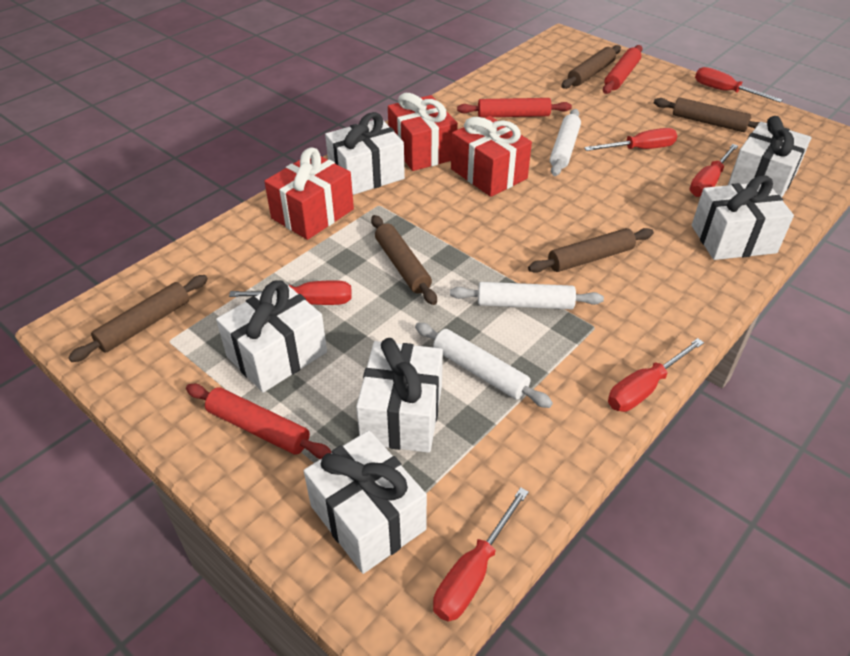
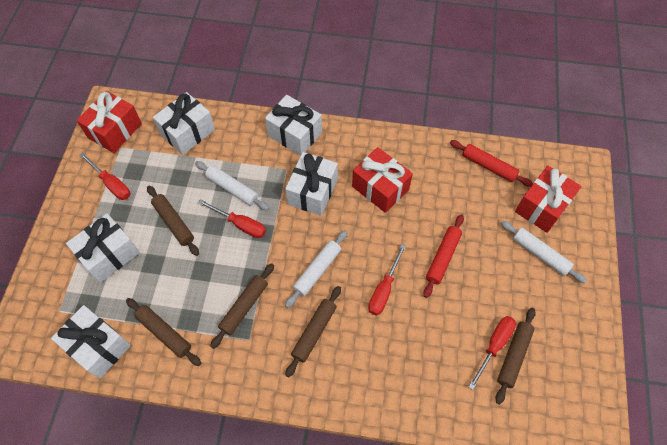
red rolling pin: 3 -> 2
red screwdriver: 6 -> 4
white gift: 6 -> 5

